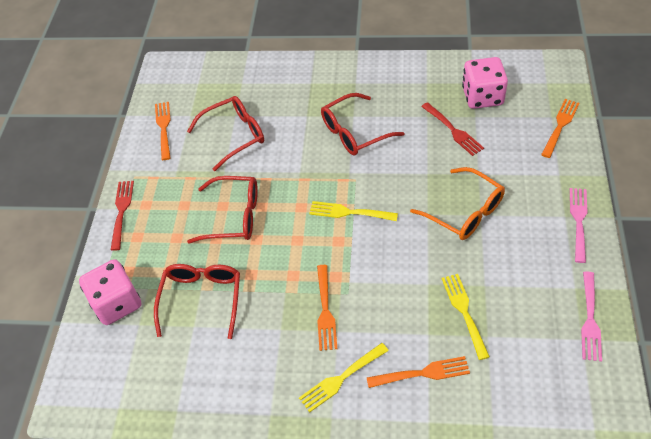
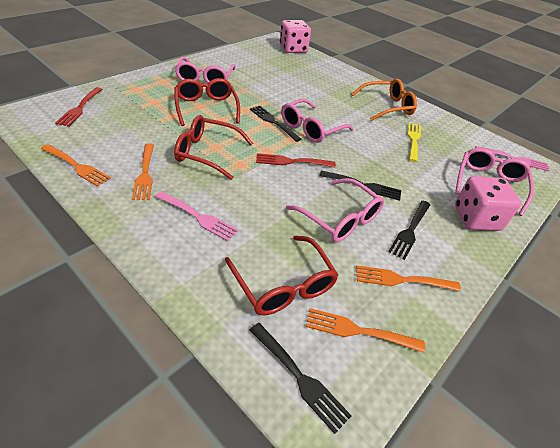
black fork: 0 -> 4
pink glasses: 0 -> 4
red glasses: 4 -> 3
yellow fork: 3 -> 1

